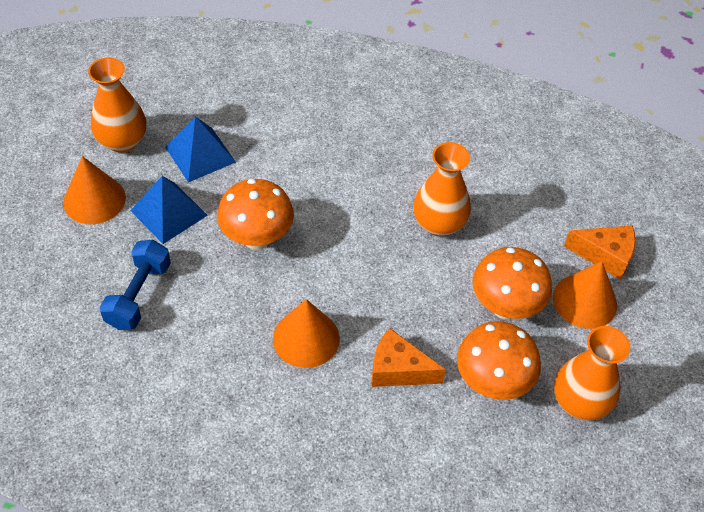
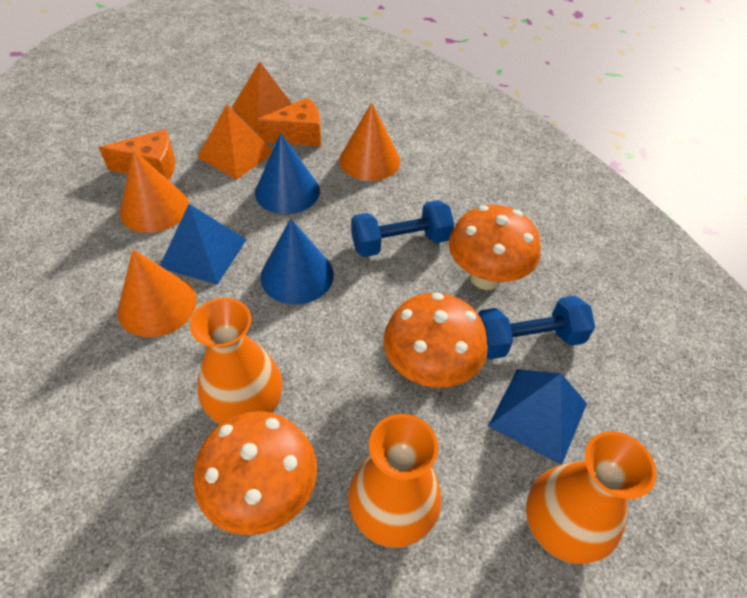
blue cone: 0 -> 2
blue dumbbell: 1 -> 2
orange pyramid: 0 -> 2

